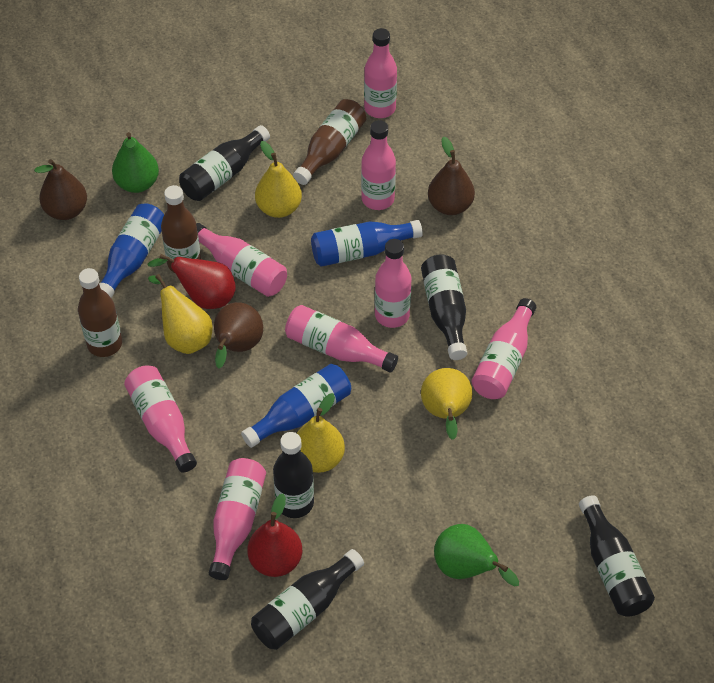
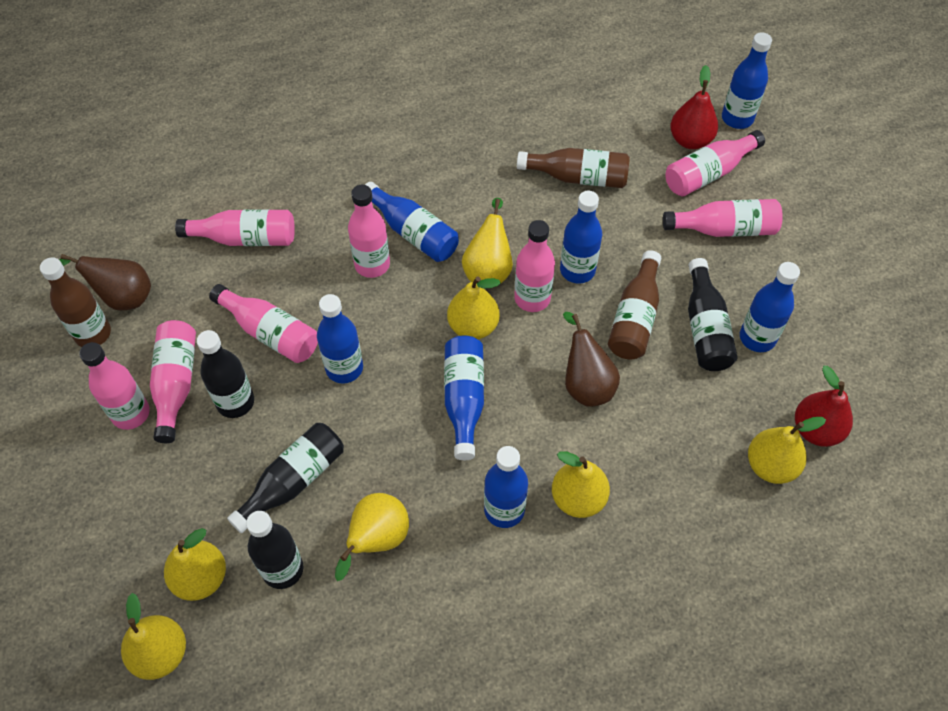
black bottle: 5 -> 4
blue bottle: 3 -> 7
brown pear: 3 -> 2
green pear: 2 -> 0
yellow pear: 4 -> 7

